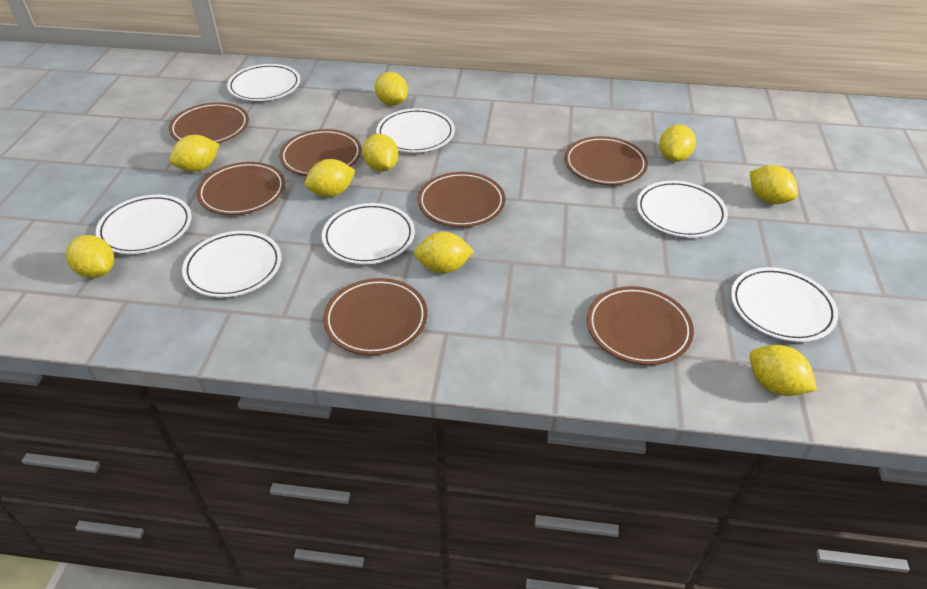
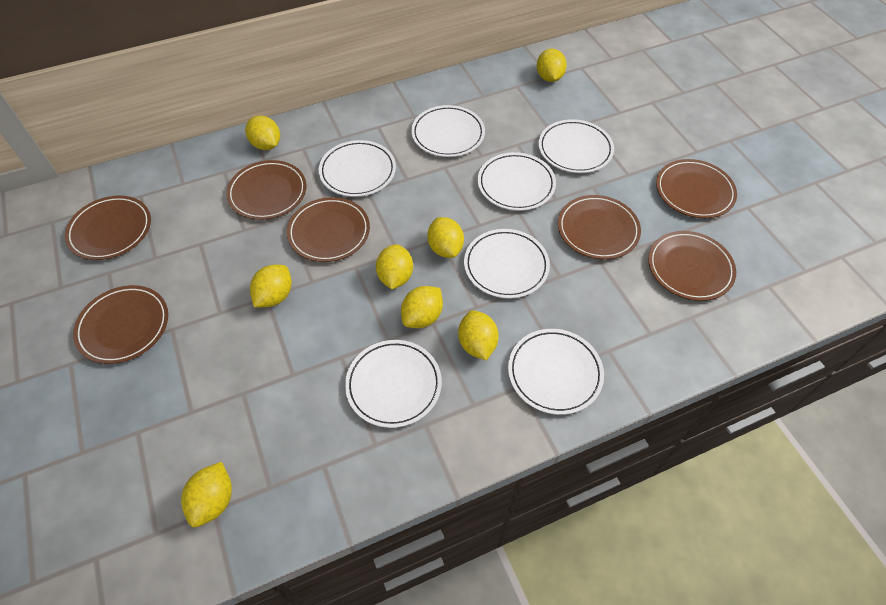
yellow lemon: 9 -> 8

